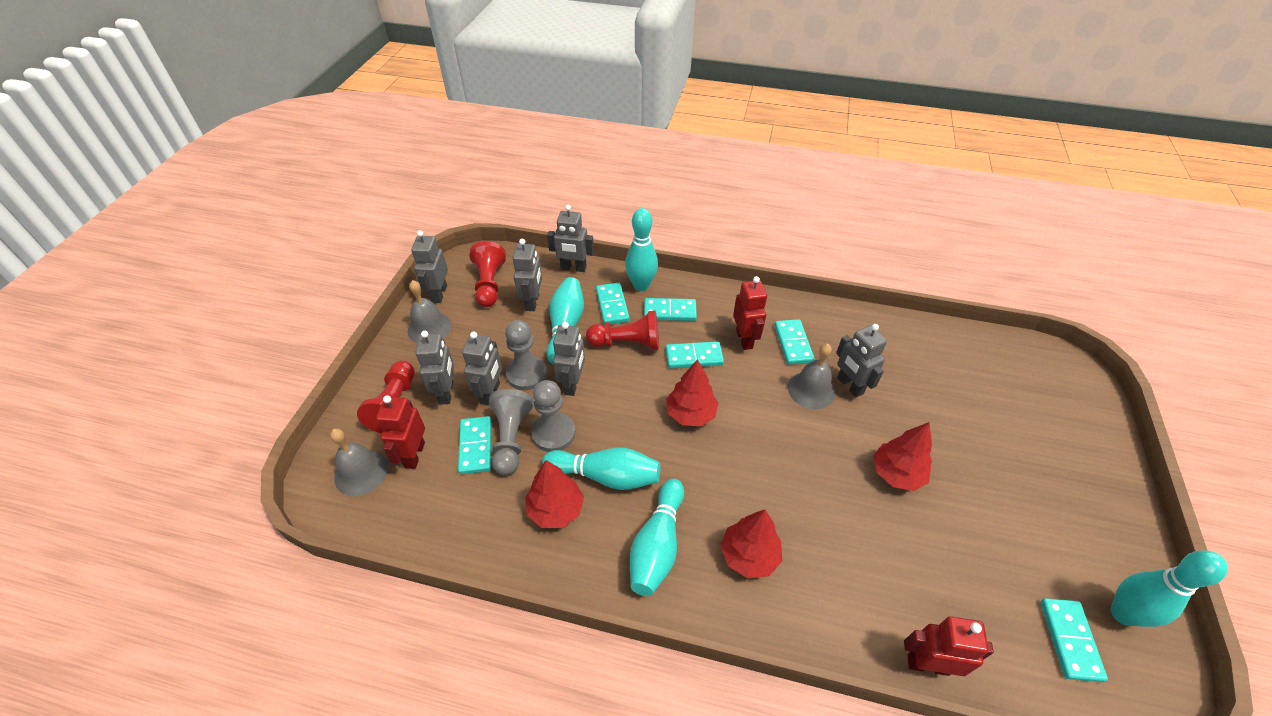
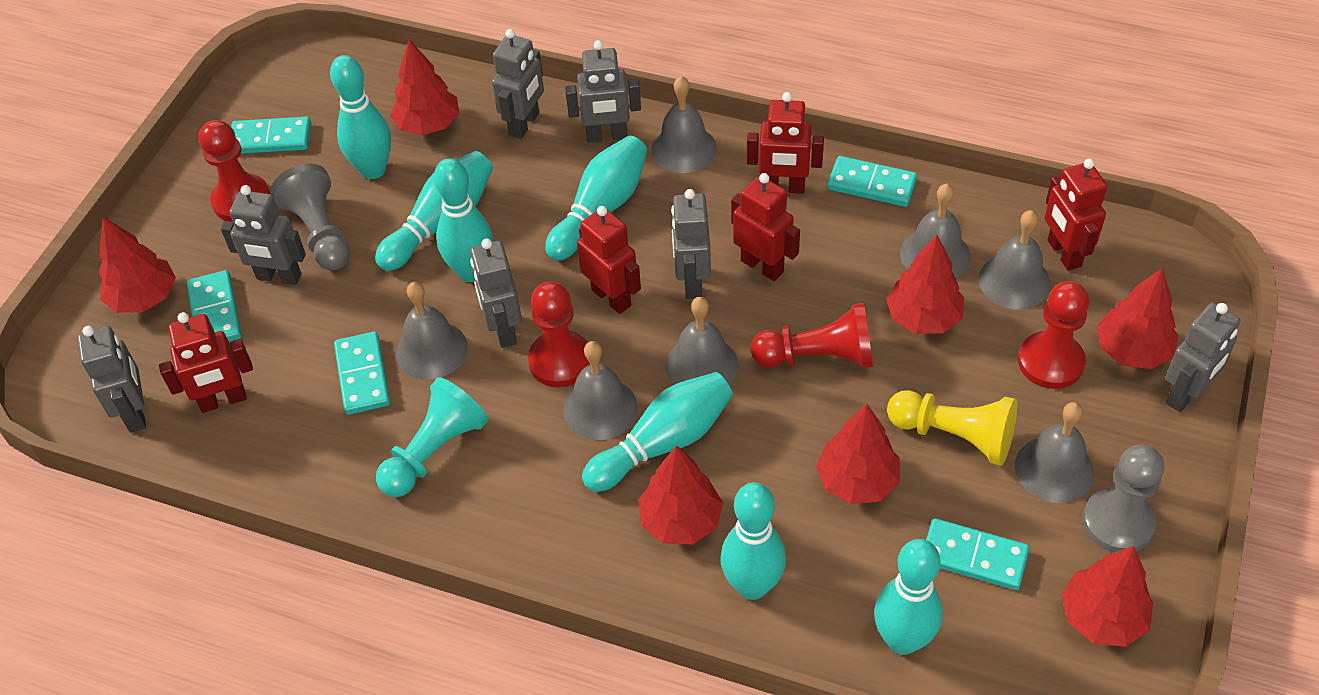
grey bell: 3 -> 7
grey pawn: 3 -> 2
red pawn: 3 -> 4
red robot: 3 -> 5
red tree: 4 -> 7
turquoise bowling pin: 5 -> 7
turquoise domino: 6 -> 5
turquoise pawn: 0 -> 1
yellow pawn: 0 -> 1

